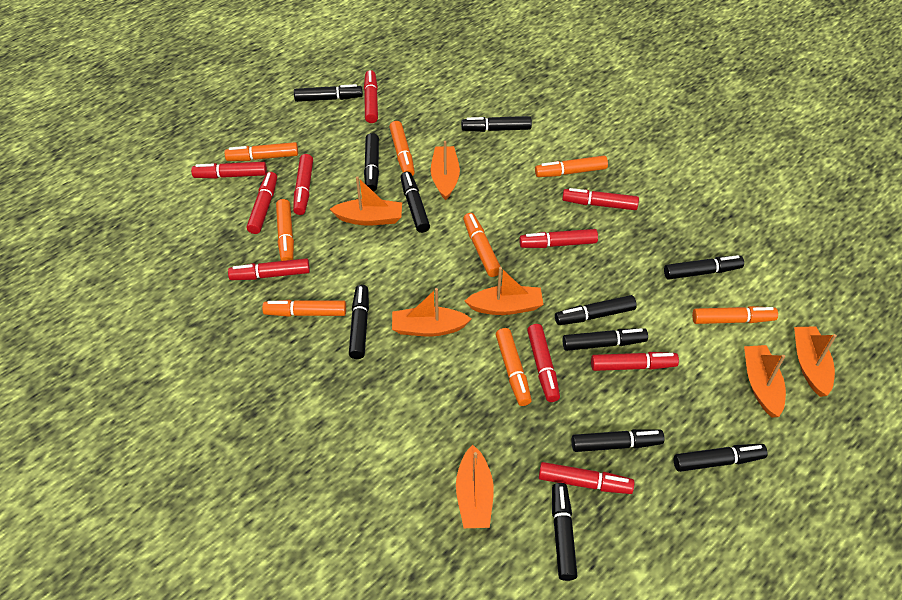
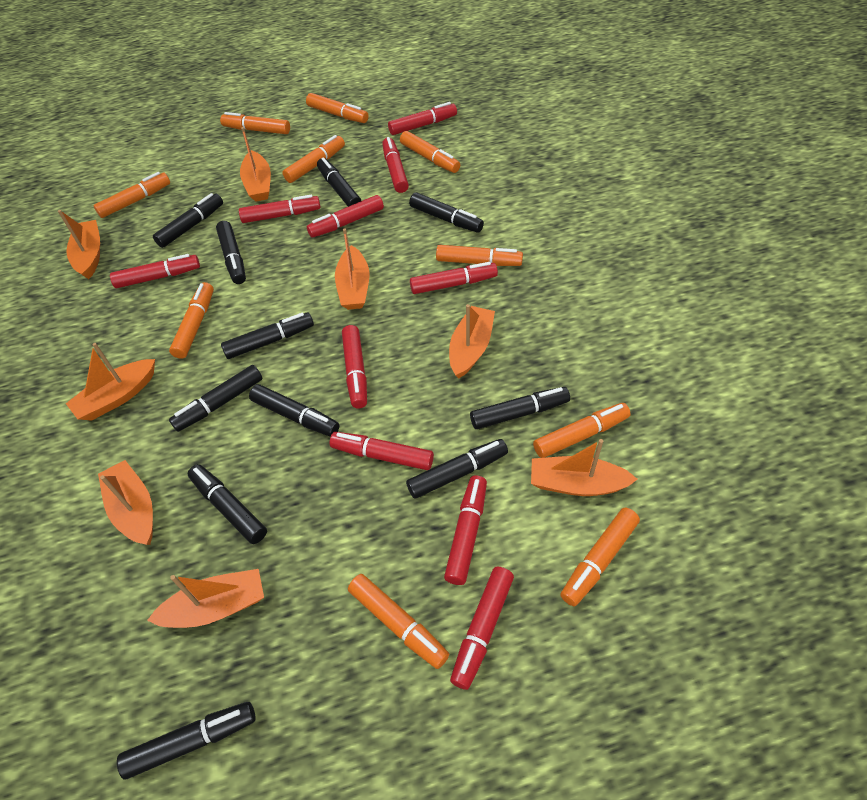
orange boat: 7 -> 8
orange marker: 8 -> 10

